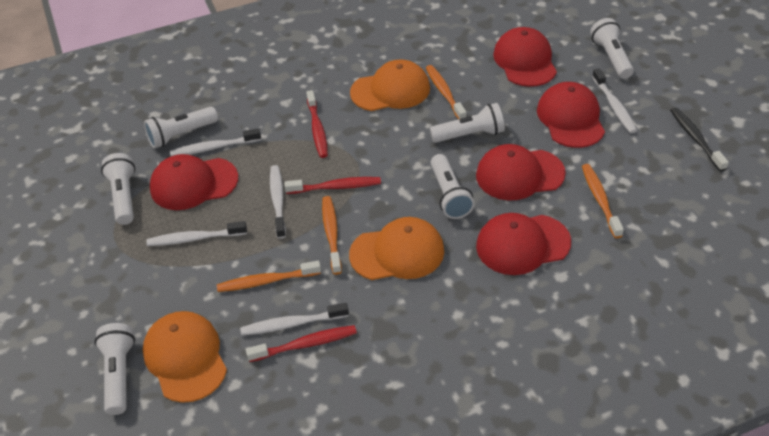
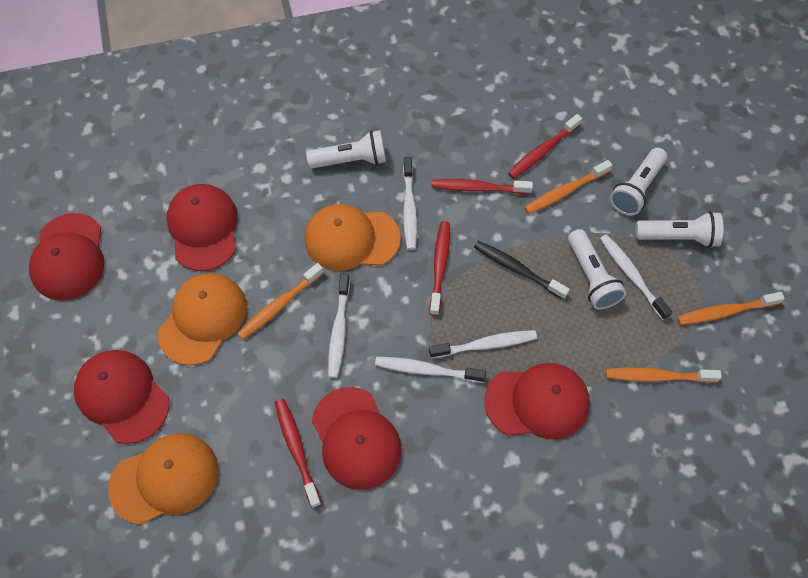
red toothbrush: 3 -> 4
white flashlight: 6 -> 4

